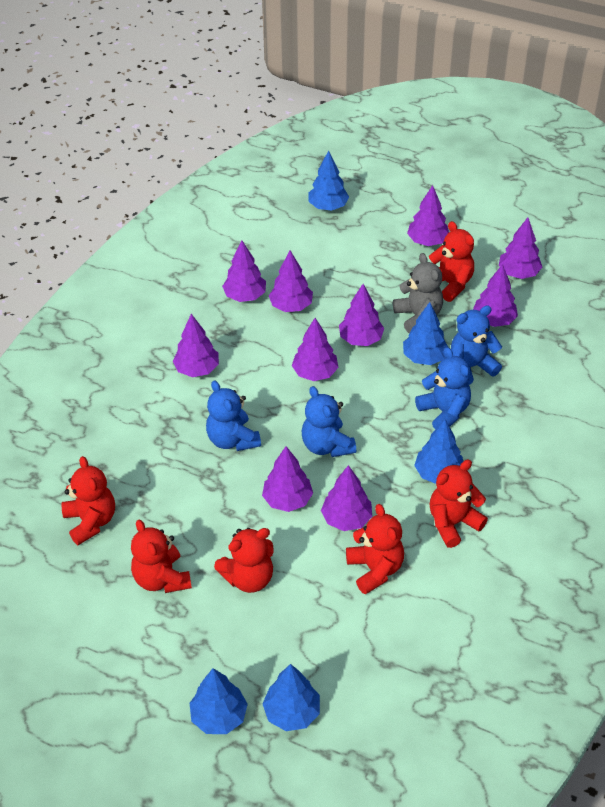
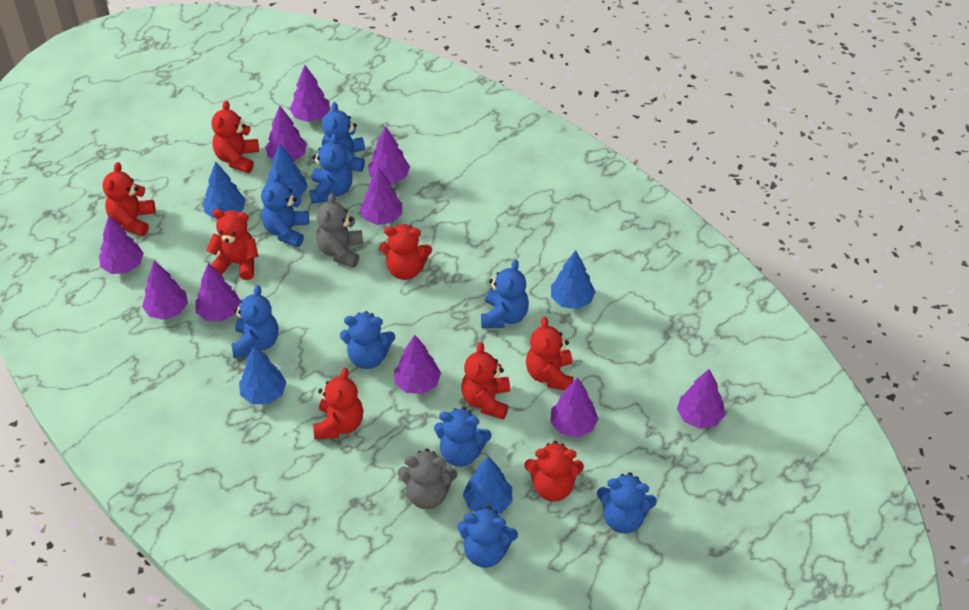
blue teddy bear: 4 -> 9
grey teddy bear: 1 -> 2
red teddy bear: 6 -> 8

